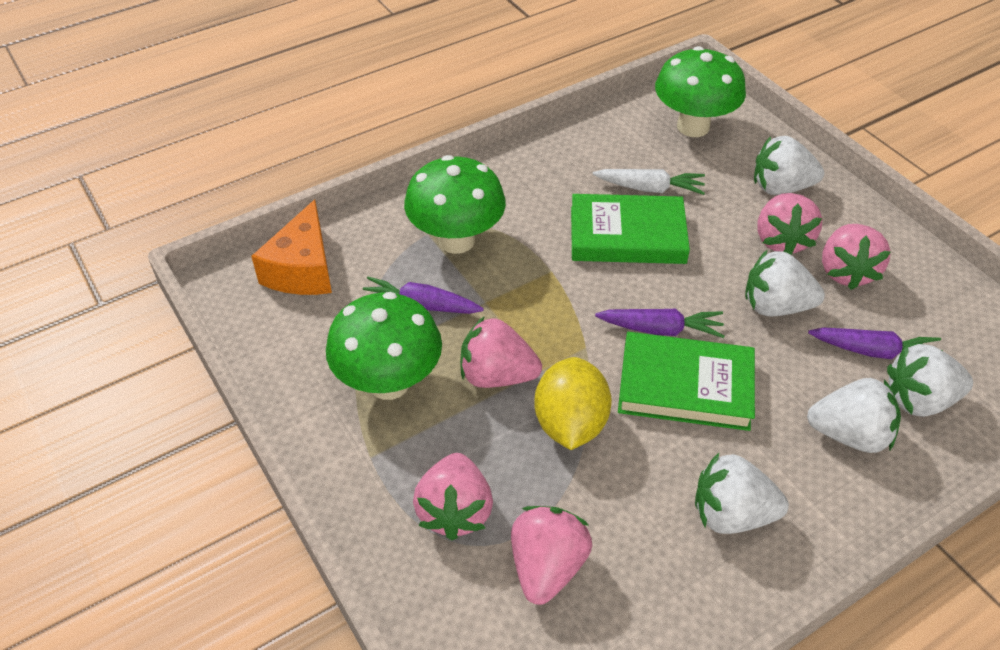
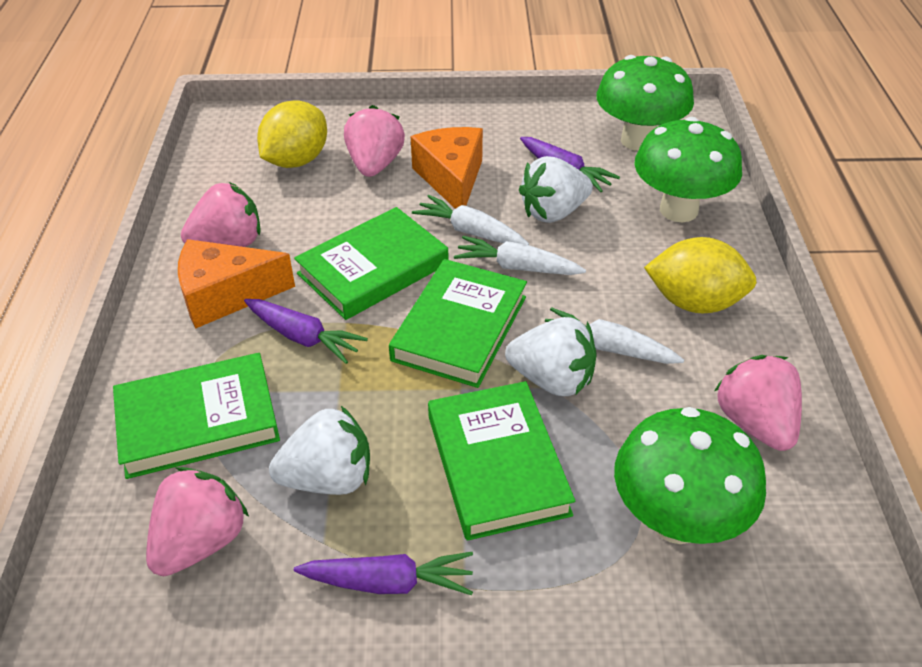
green book: 2 -> 4
orange cheese: 1 -> 2
pink strawberry: 5 -> 4
white carrot: 1 -> 3
white strawberry: 5 -> 3
yellow lemon: 1 -> 2

